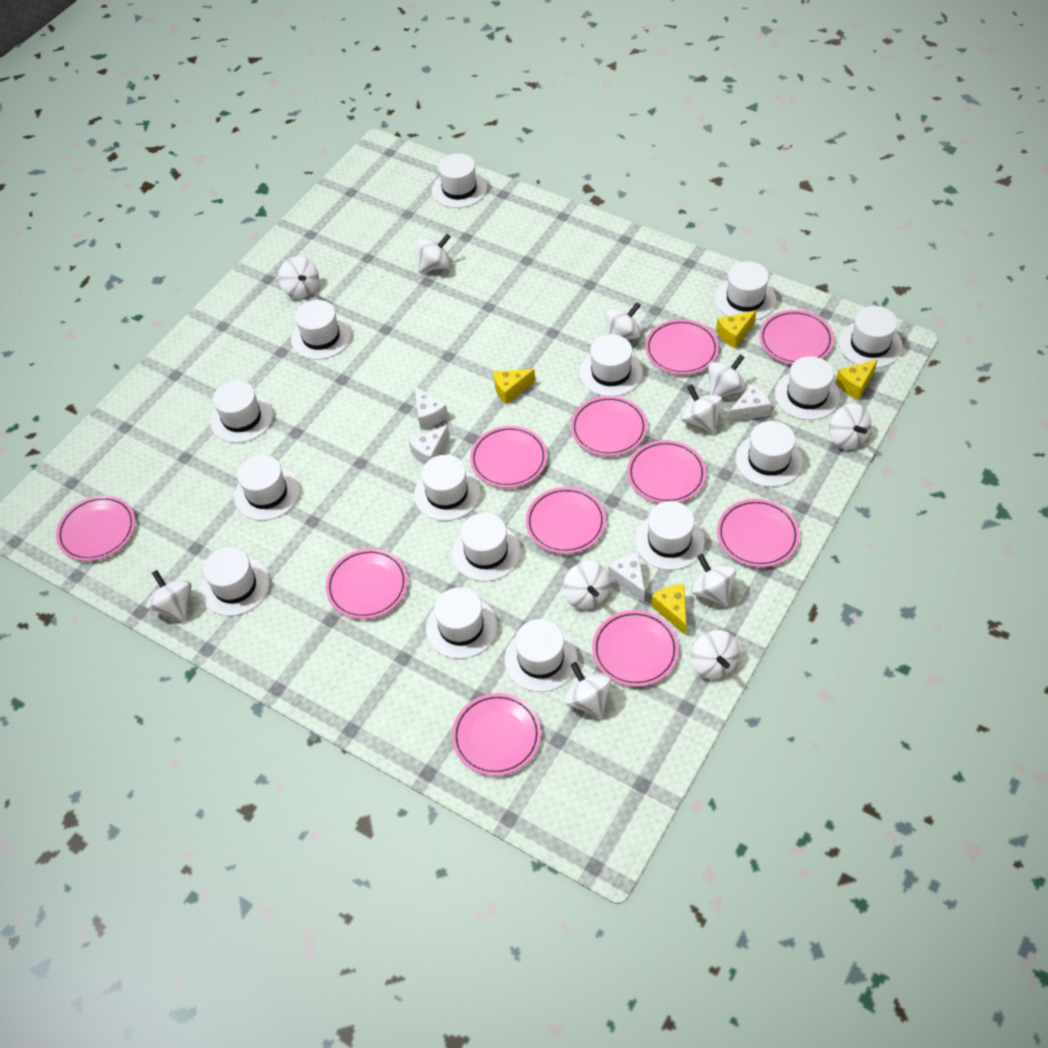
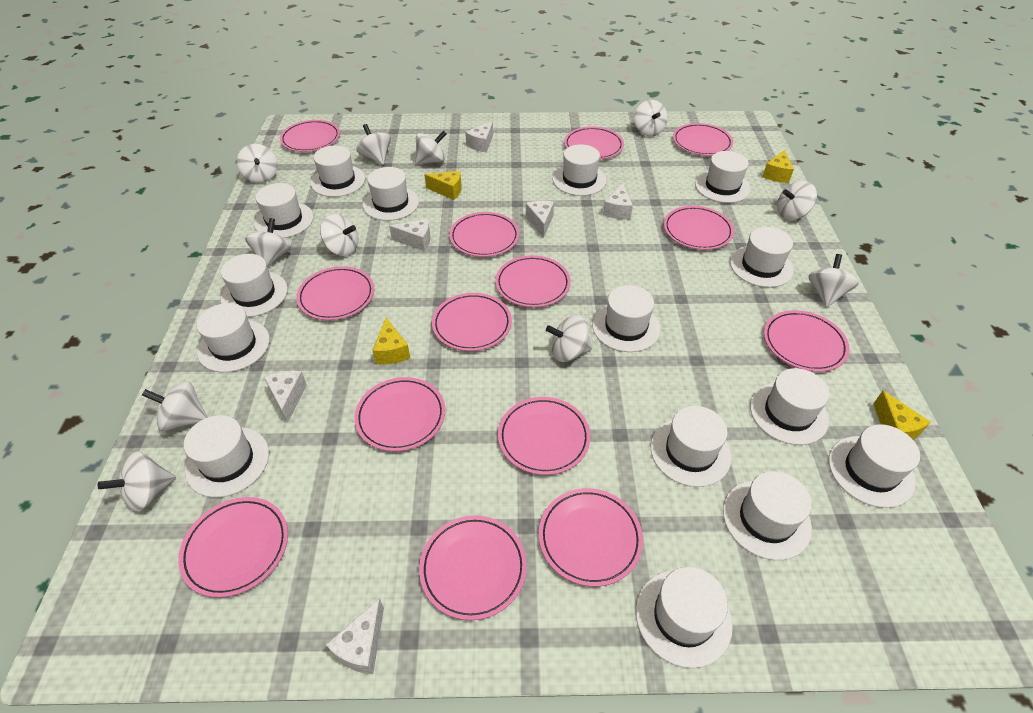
pink plate: 11 -> 14
white cheese: 4 -> 6

